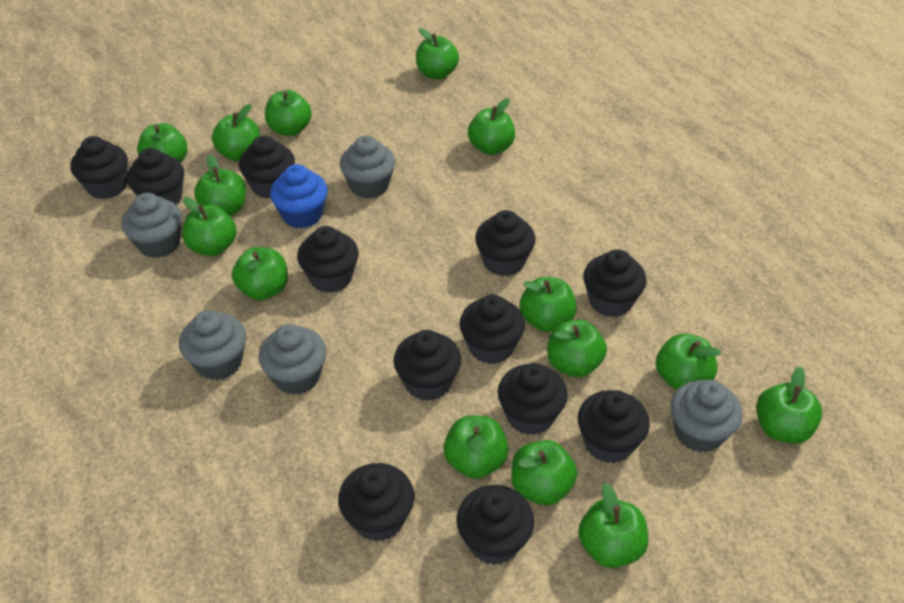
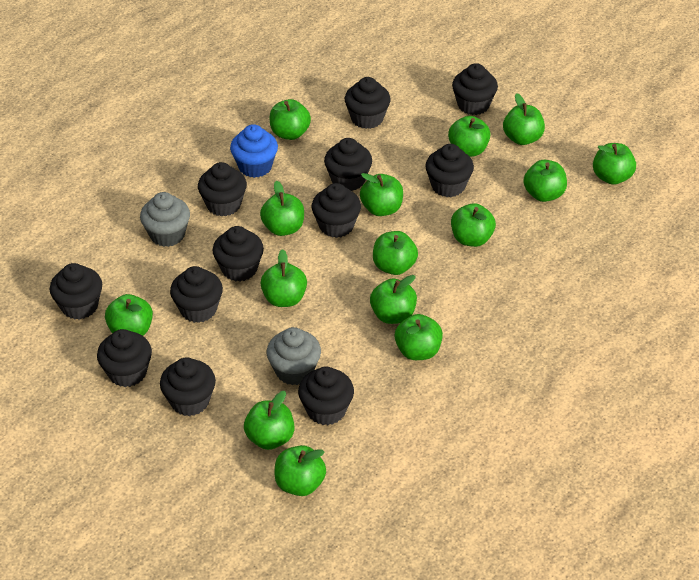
grey cupcake: 5 -> 2

